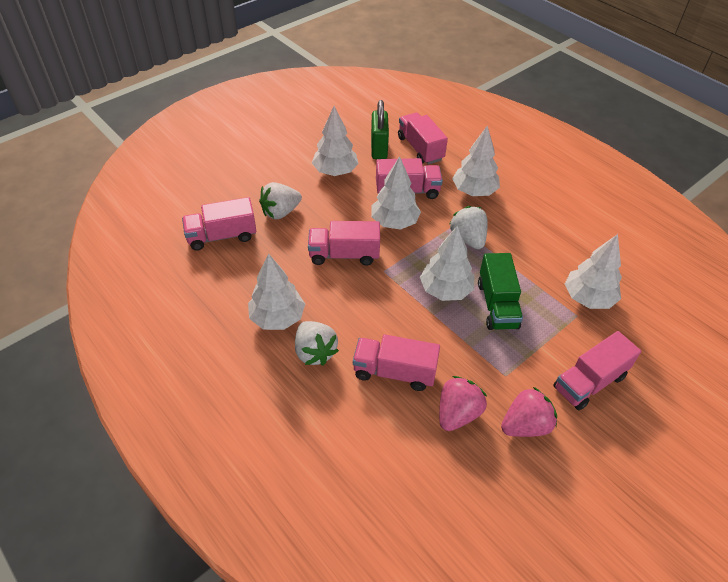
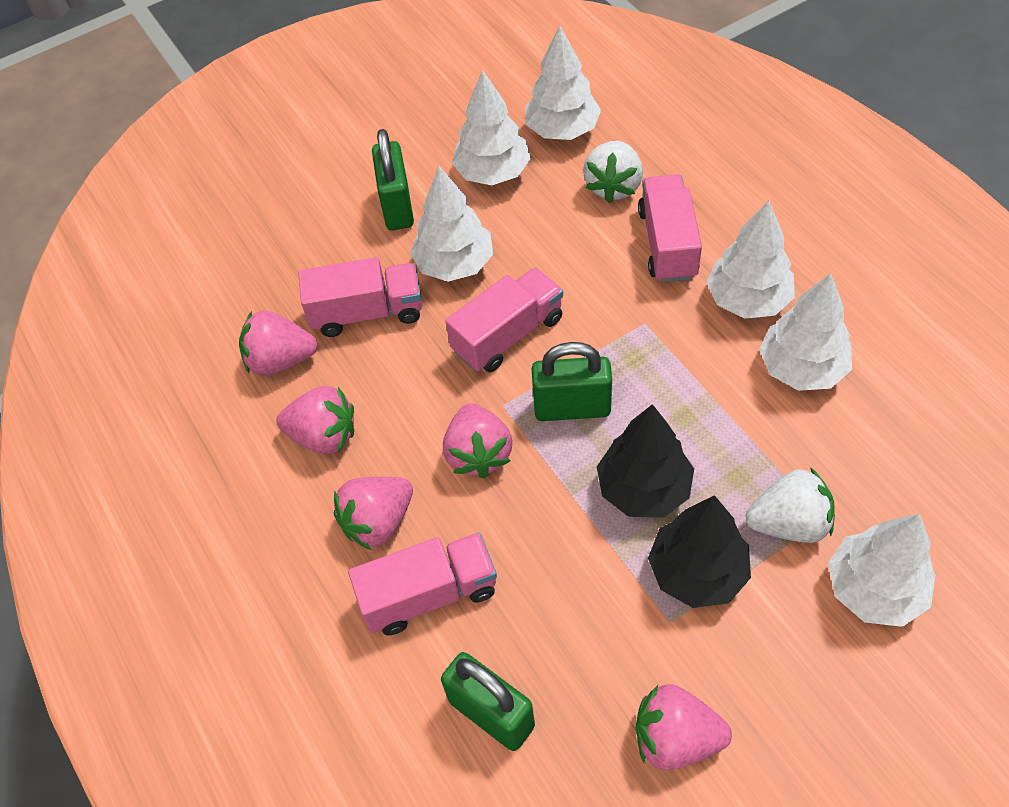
black tree: 0 -> 2
green padlock: 1 -> 3
green truck: 1 -> 0
pink strawberry: 2 -> 5
pink truck: 6 -> 4
white strawberry: 3 -> 2

